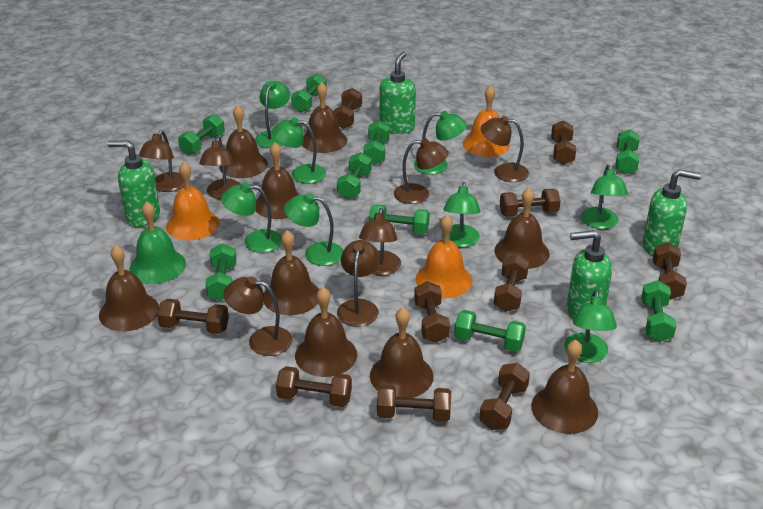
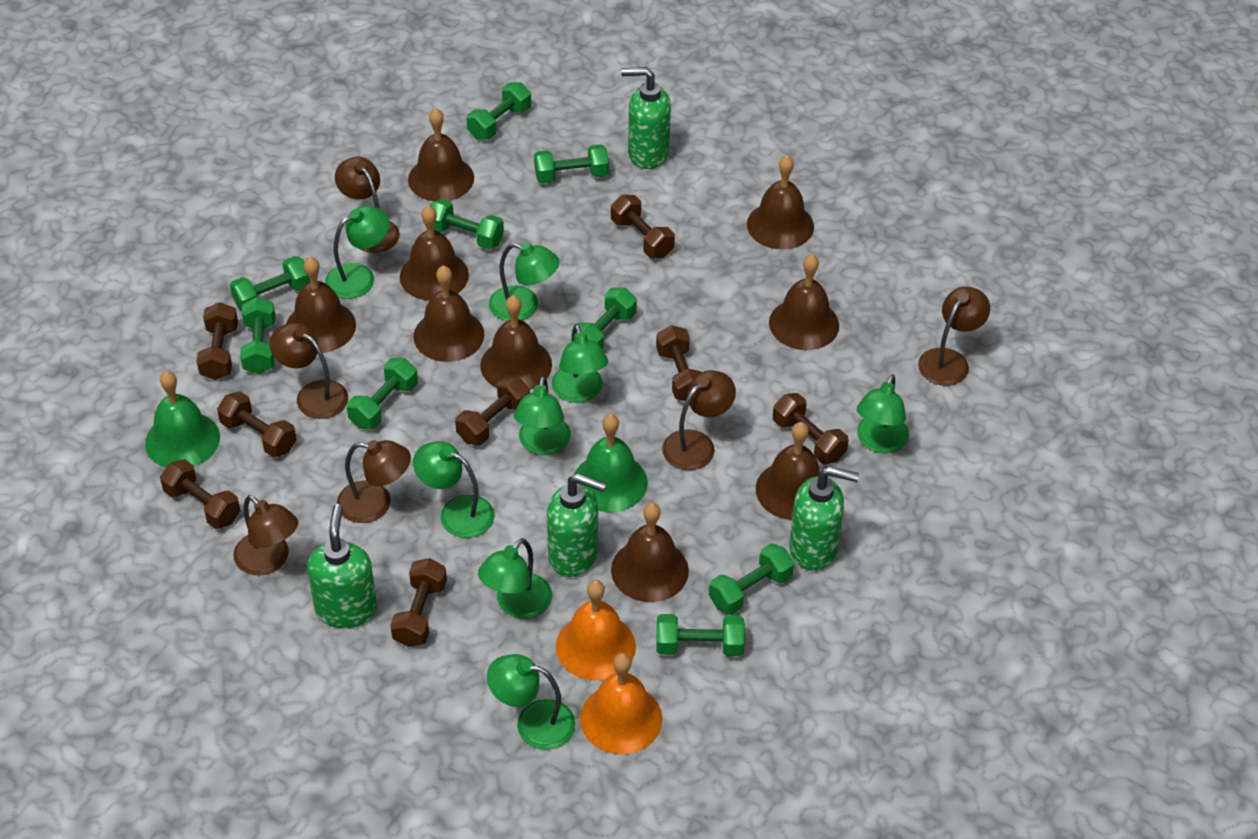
brown dumbbell: 10 -> 8
brown lamp: 7 -> 6
green bell: 1 -> 2
orange bell: 3 -> 2

